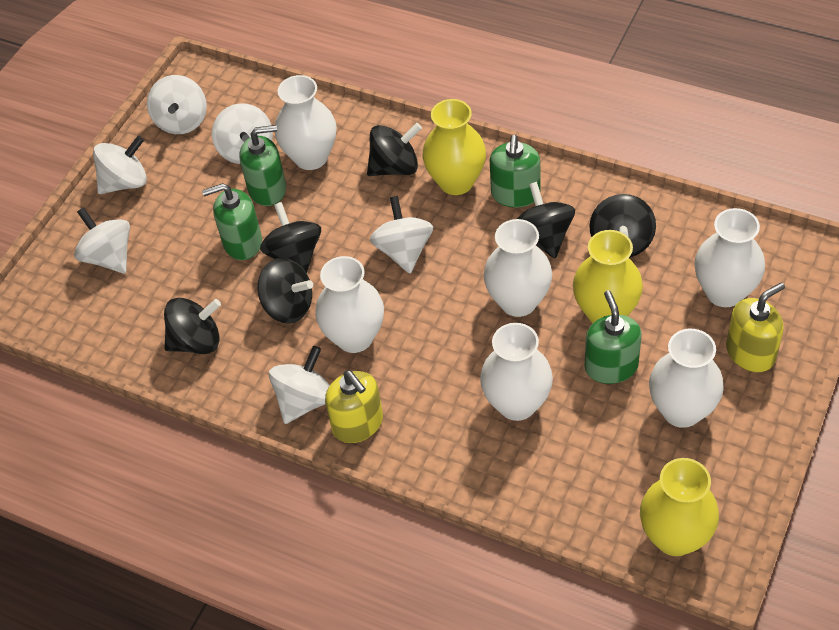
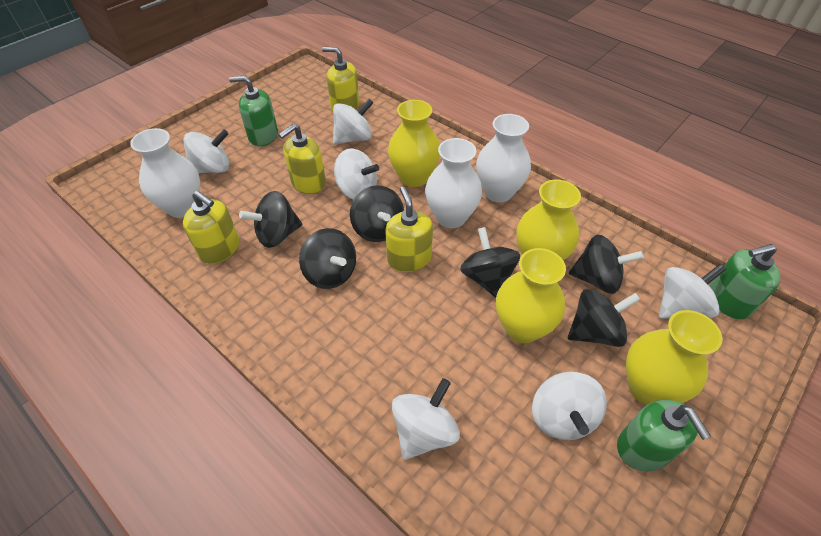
green soap dispenser: 4 -> 3
white vase: 6 -> 3
yellow soap dispenser: 2 -> 4
yellow vase: 3 -> 4

